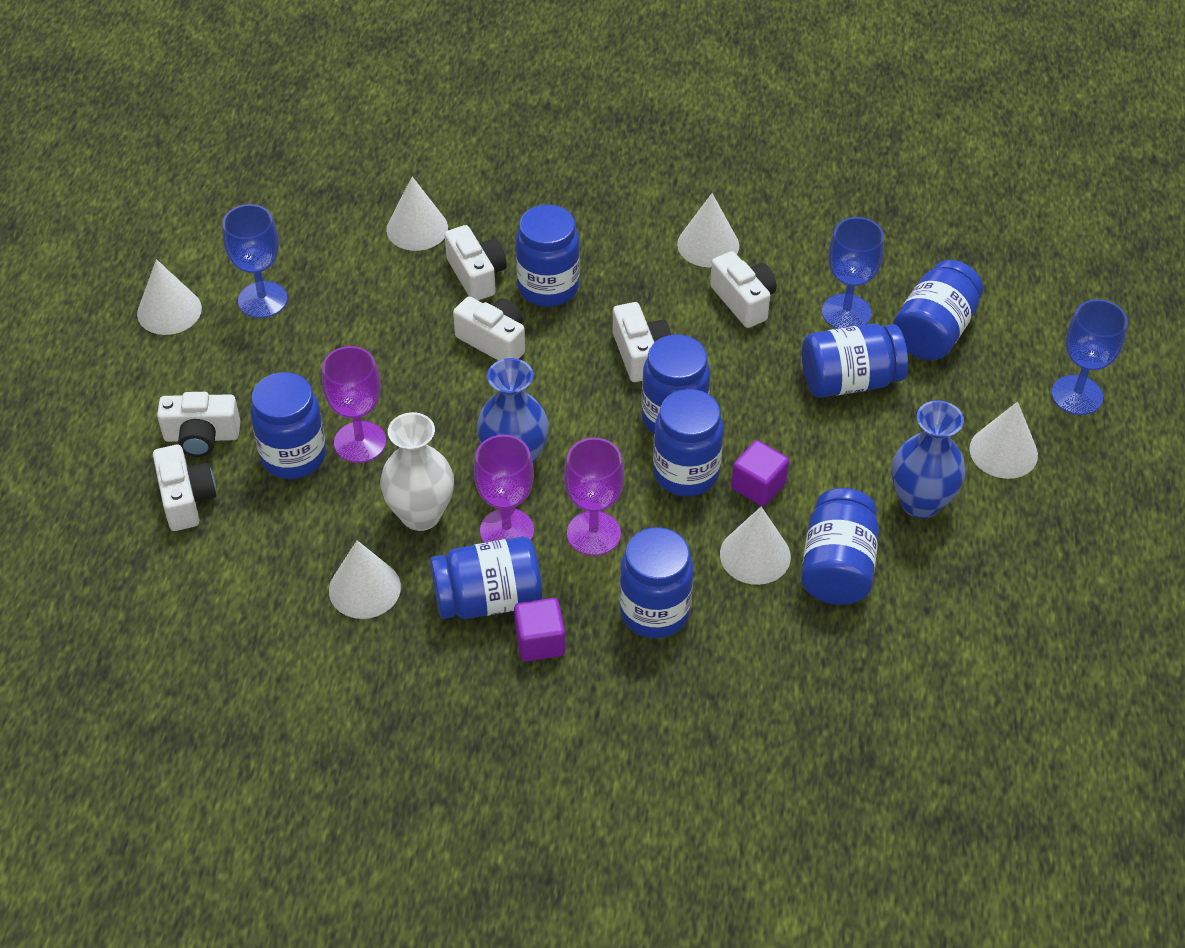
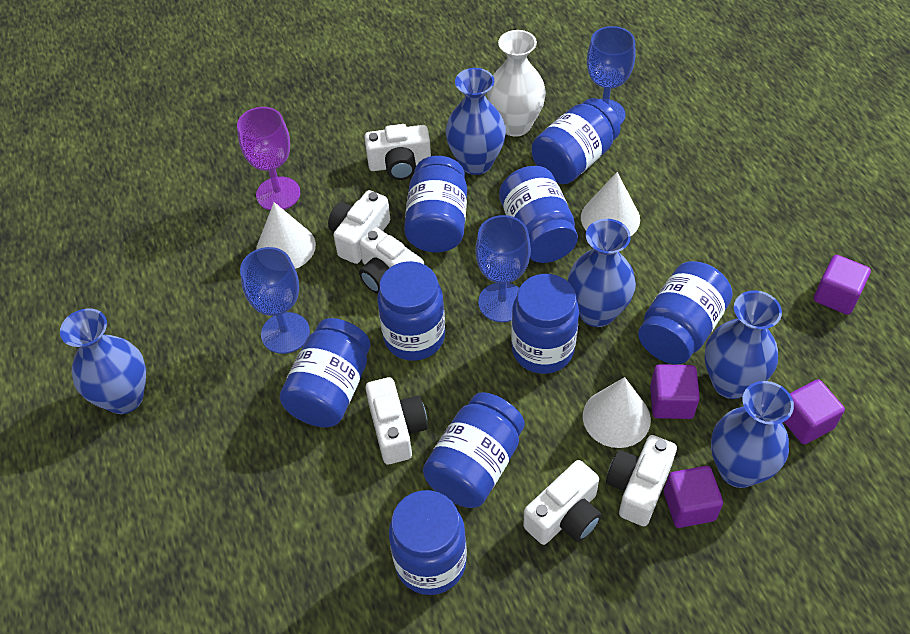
blue vase: 2 -> 5
purple cube: 2 -> 4
purple goblet: 3 -> 1
white cone: 6 -> 3

